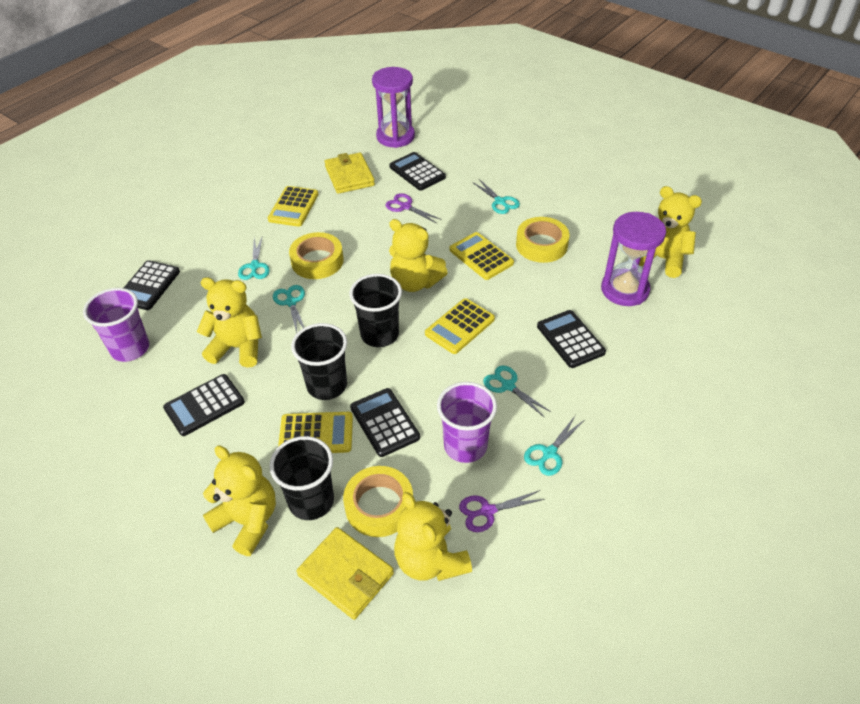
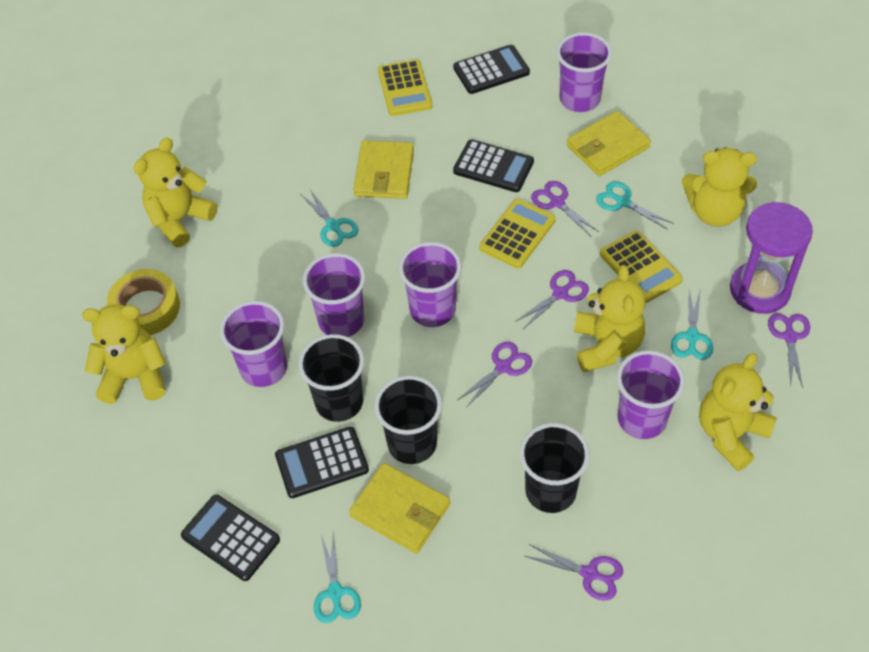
black calculator: 5 -> 4
purple cup: 2 -> 5
purple hourglass: 2 -> 1
purple scissors: 2 -> 5
turquoise scissors: 5 -> 4
yellow calculator: 4 -> 3
yellow tape: 3 -> 1
yellow wallet: 2 -> 3

